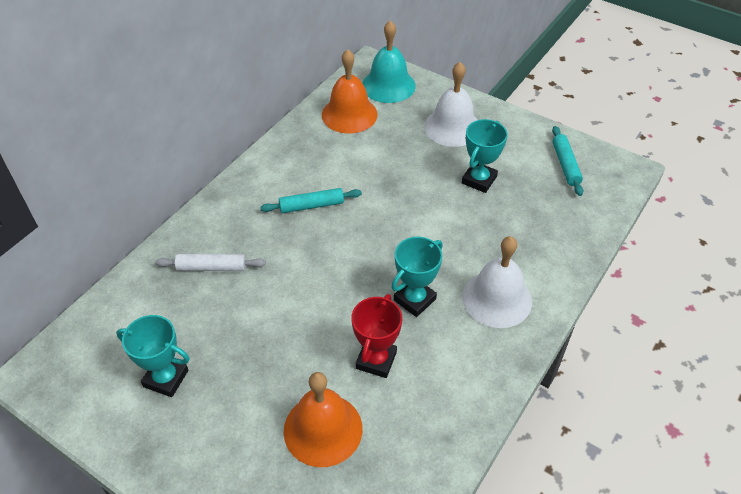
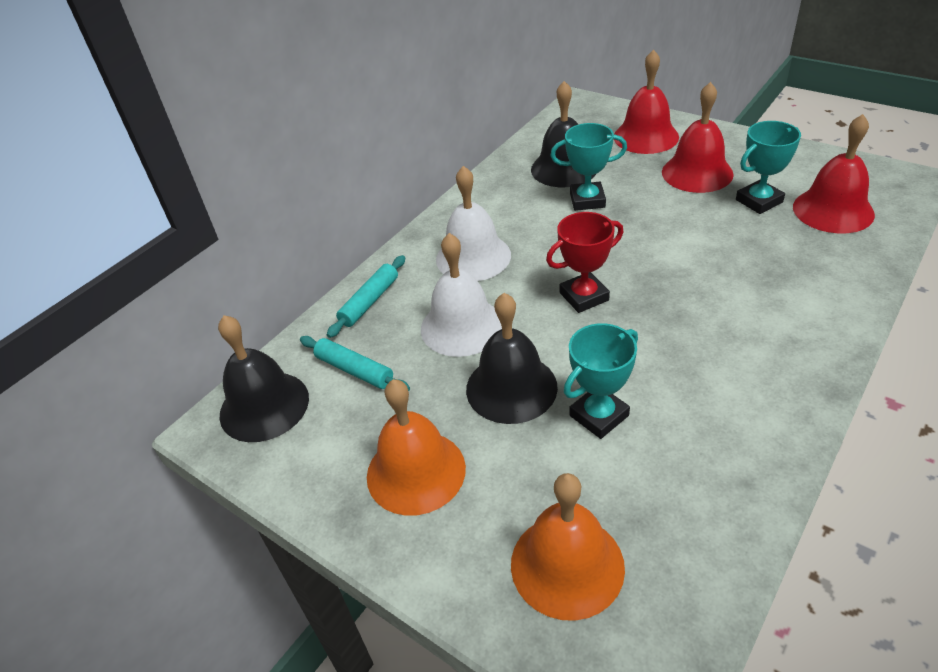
black bell: 0 -> 3
red bell: 0 -> 3
turquoise bell: 1 -> 0
white rolling pin: 1 -> 0

